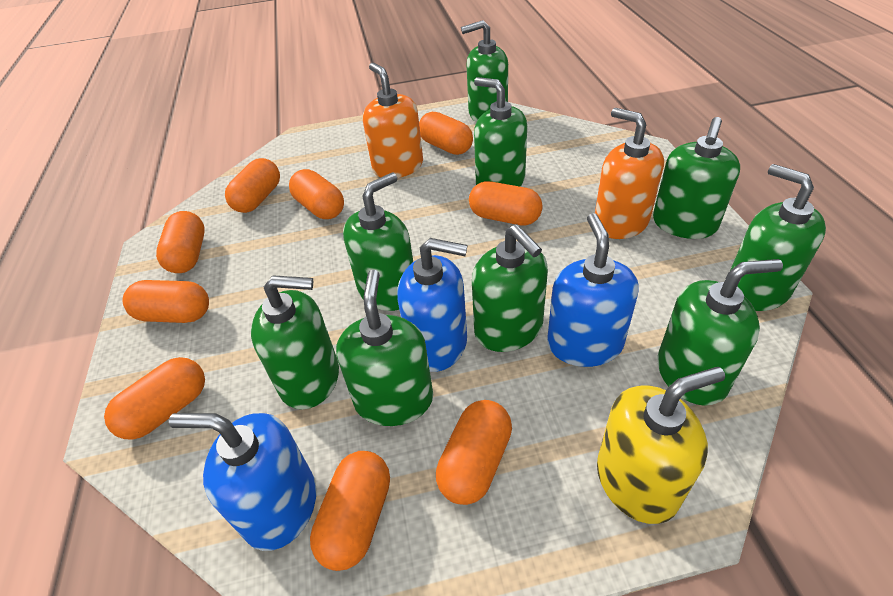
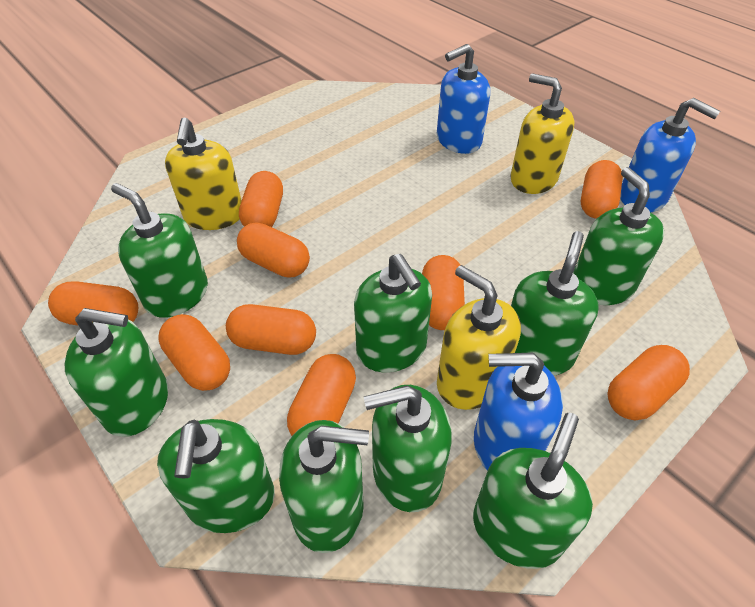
orange soap dispenser: 2 -> 0
yellow soap dispenser: 1 -> 3

